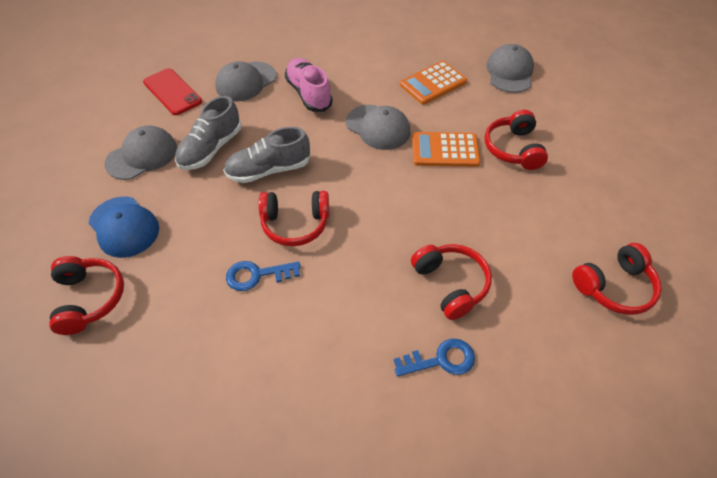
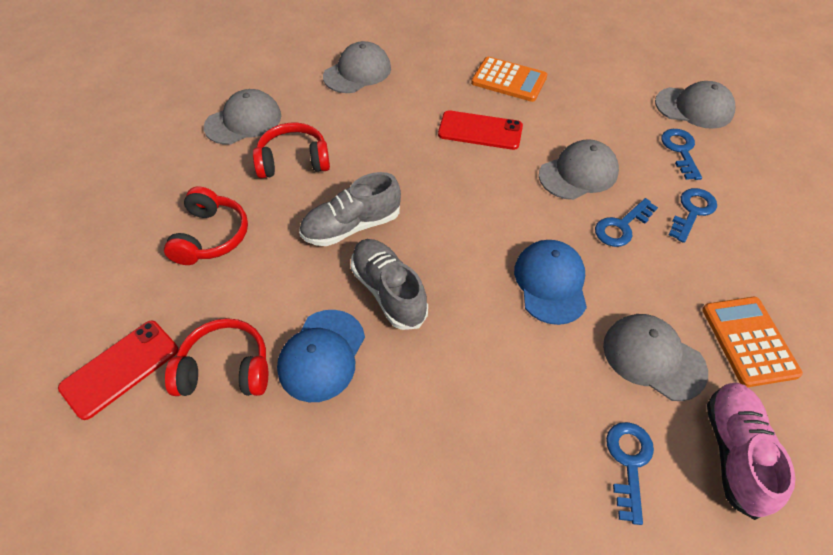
blue cap: 1 -> 2
blue key: 2 -> 4
grey cap: 4 -> 5
red headphones: 5 -> 3
red phone: 1 -> 2

